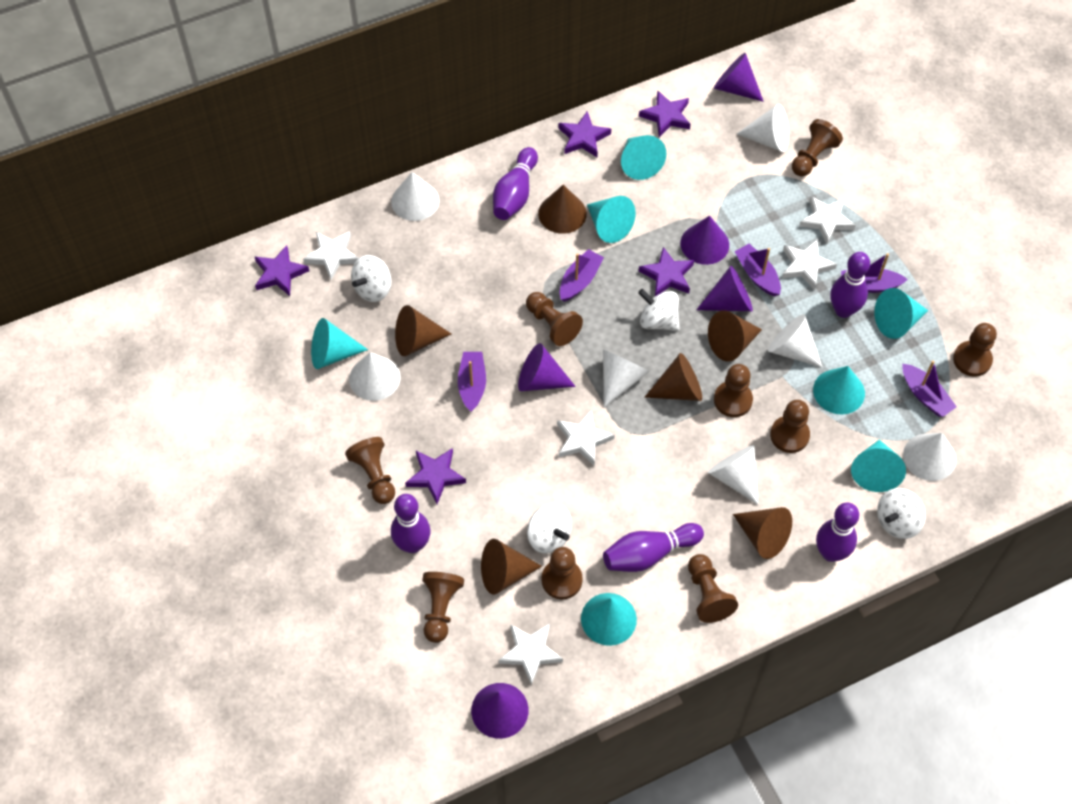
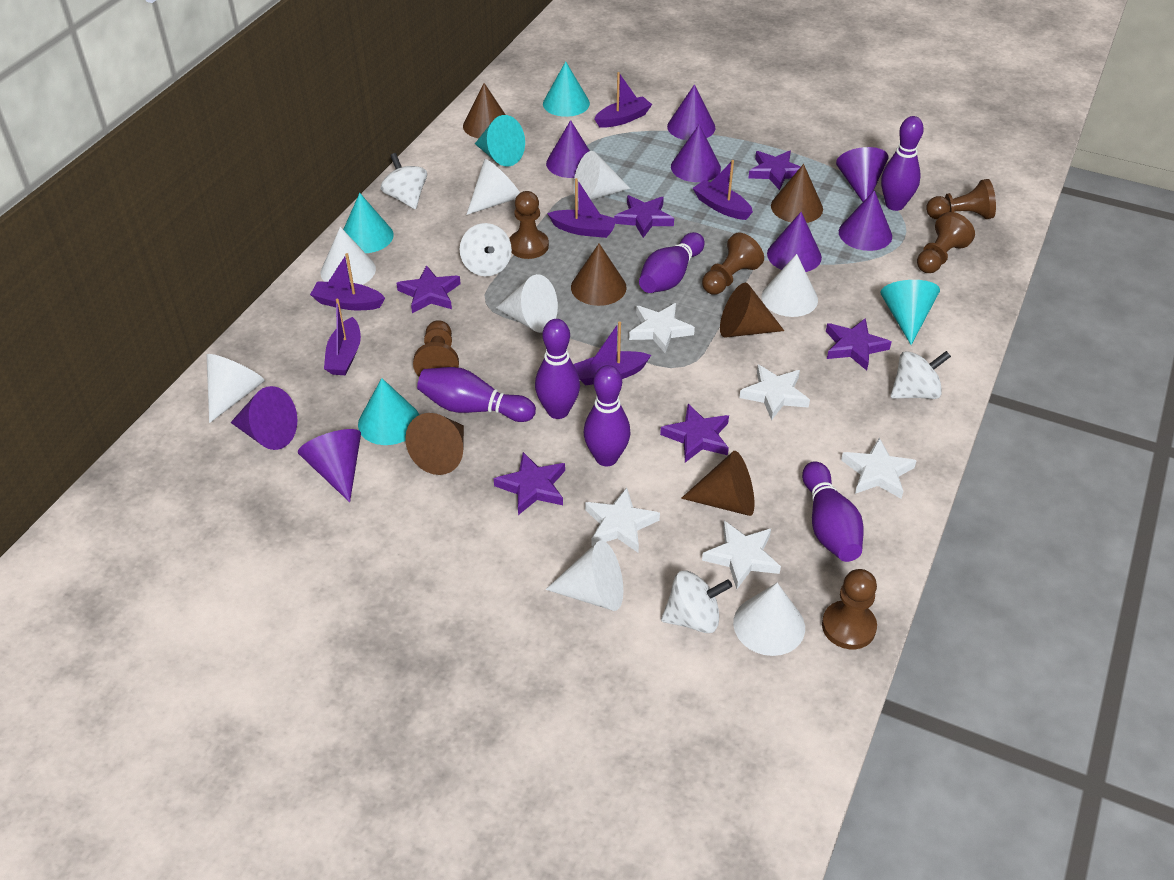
brown pawn: 9 -> 6
purple boat: 5 -> 6
purple bowling pin: 5 -> 6
purple cone: 5 -> 8
purple star: 5 -> 6
turquoise cone: 7 -> 5
white cone: 7 -> 8

